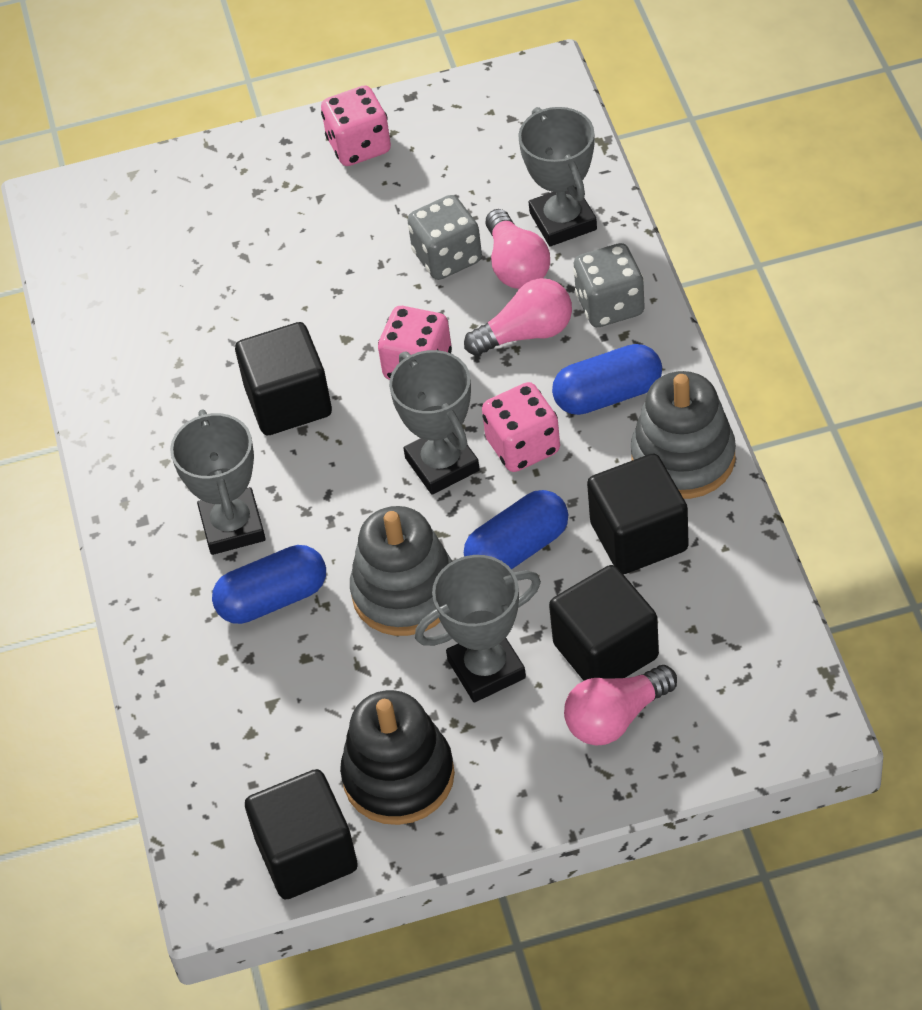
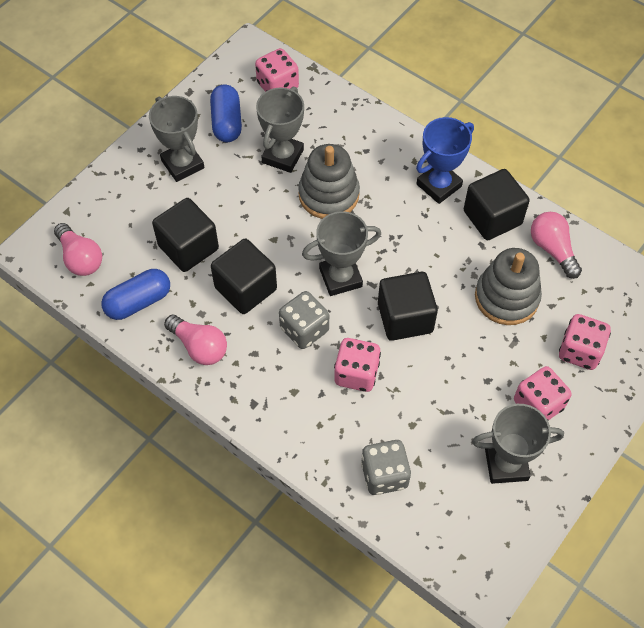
black stacking toy: 1 -> 0
blue capsule: 3 -> 2
blue trophy: 0 -> 1
pink dice: 3 -> 4

